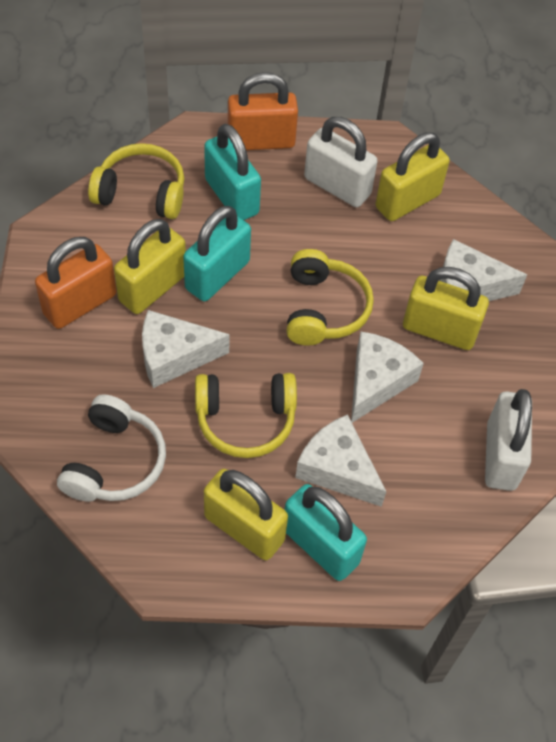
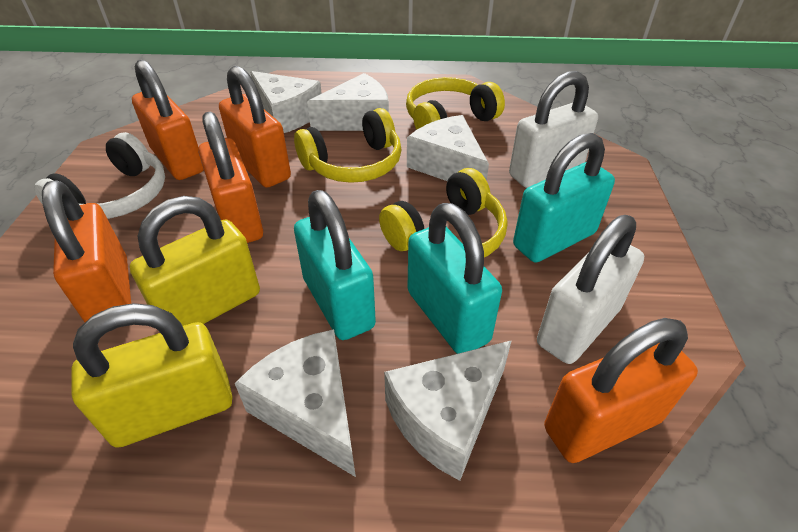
orange padlock: 2 -> 5
white cheese: 4 -> 5
yellow padlock: 4 -> 2

